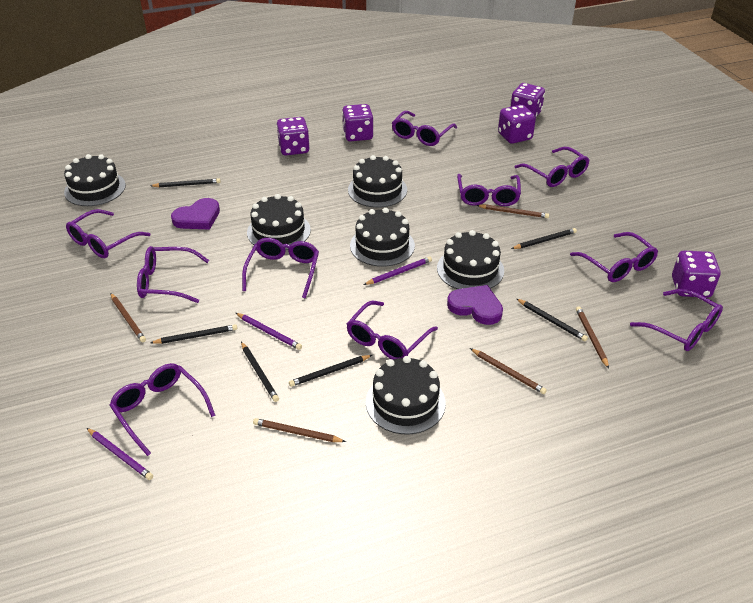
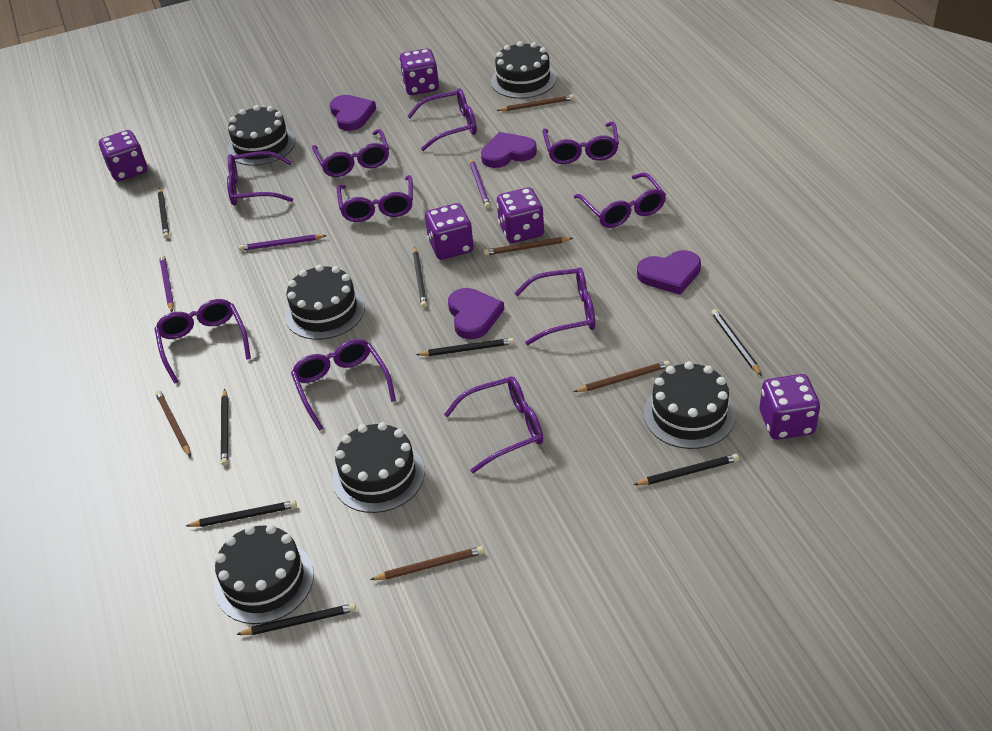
black pencil: 6 -> 8
purple heart: 2 -> 4

